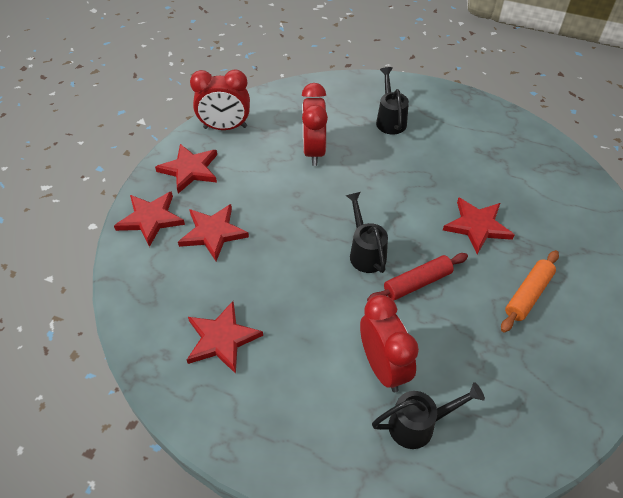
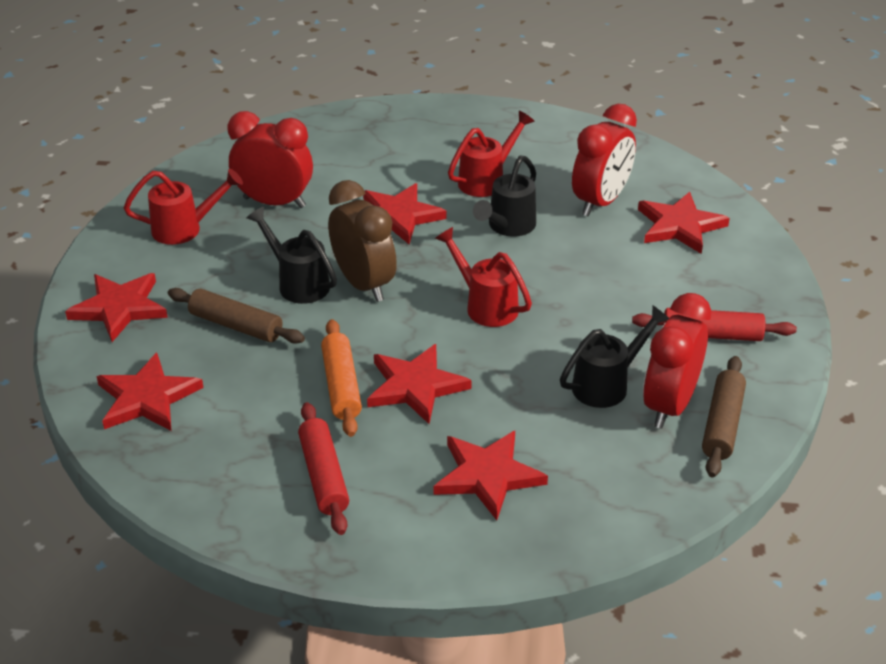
brown clock: 0 -> 1
brown rolling pin: 0 -> 2
red rolling pin: 1 -> 2
red star: 5 -> 6
red watering can: 0 -> 3

